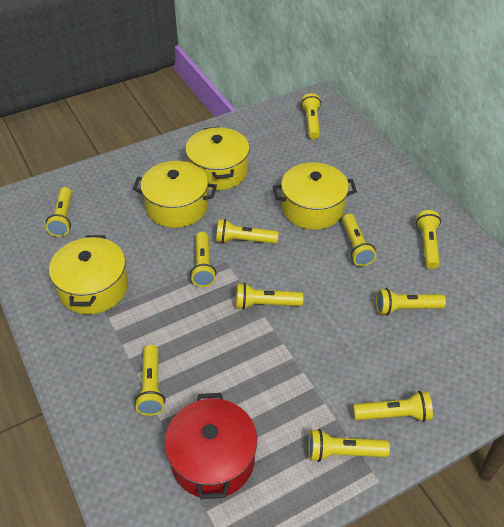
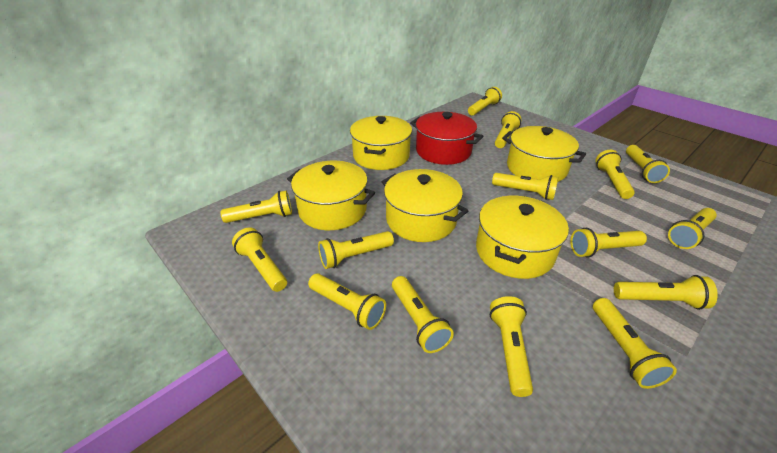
yellow flashlight: 11 -> 15
yellow pot: 4 -> 5

